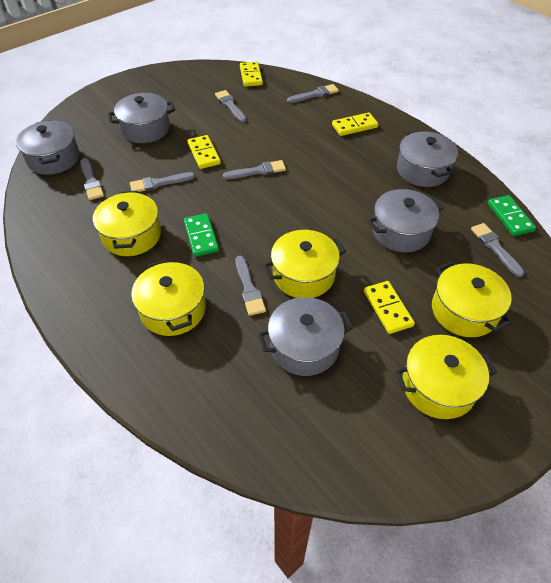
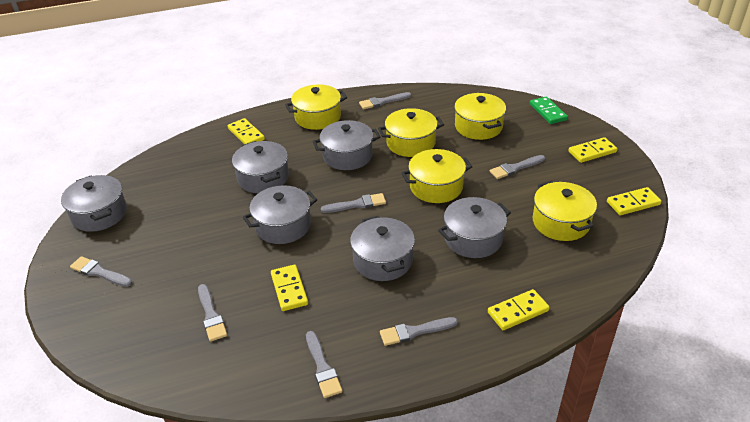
green domino: 2 -> 1
grey pot: 5 -> 6
yellow domino: 4 -> 5

